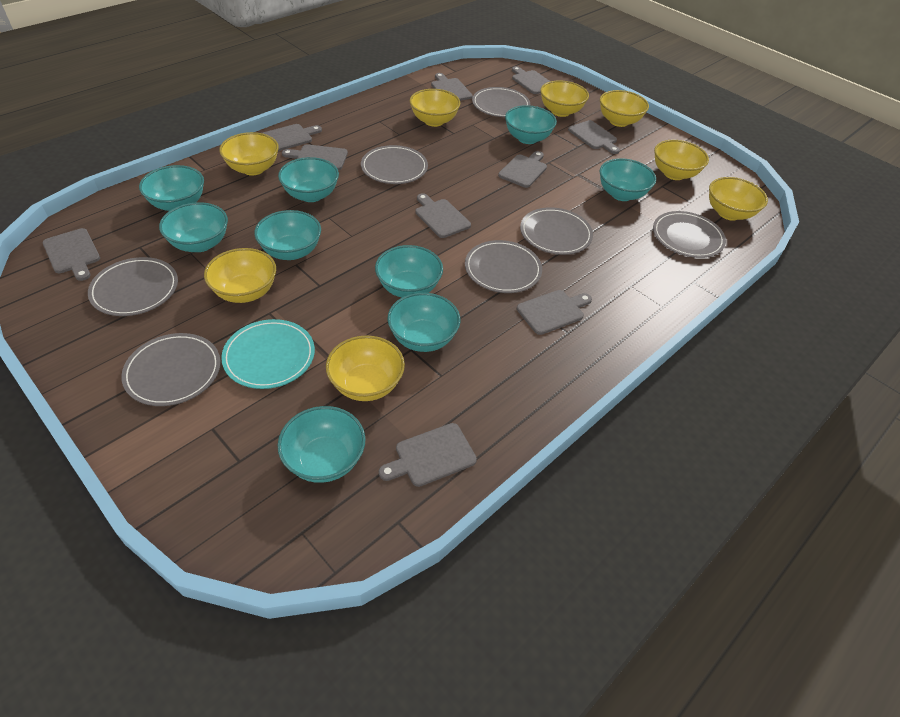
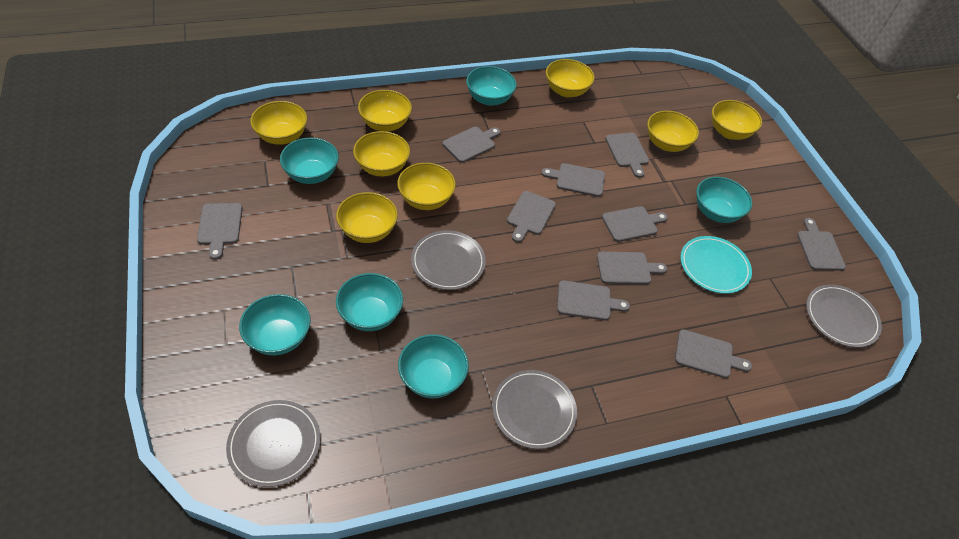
grey plate: 7 -> 4
turquoise bowl: 9 -> 6

